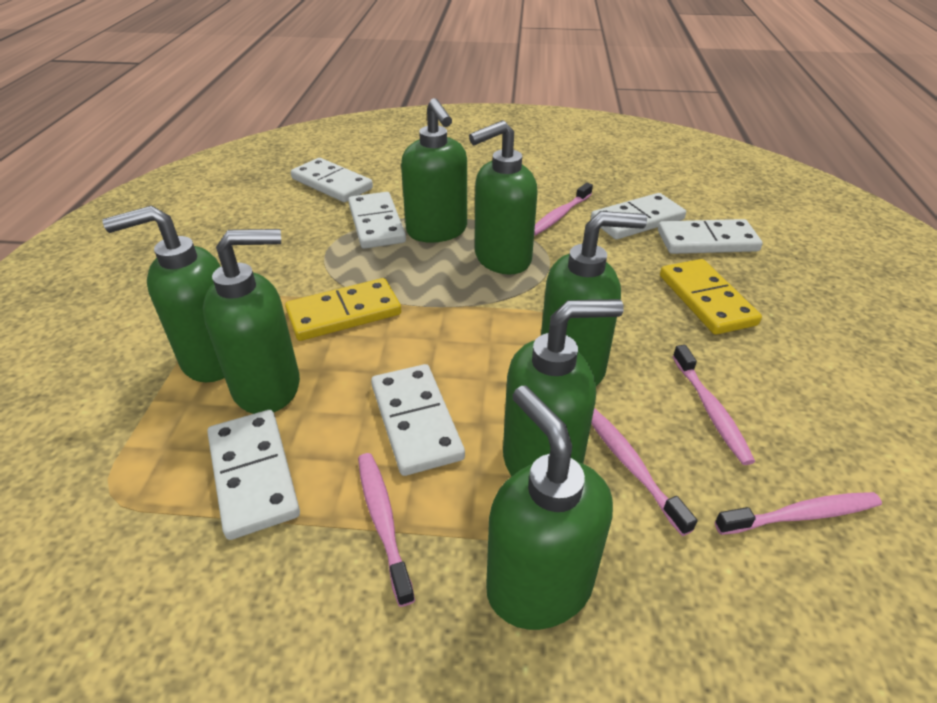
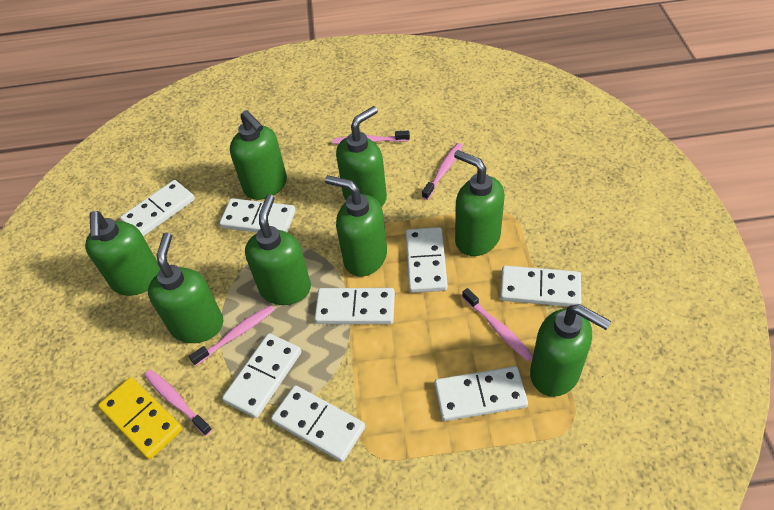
green soap dispenser: 7 -> 8
white domino: 6 -> 8
yellow domino: 2 -> 1

